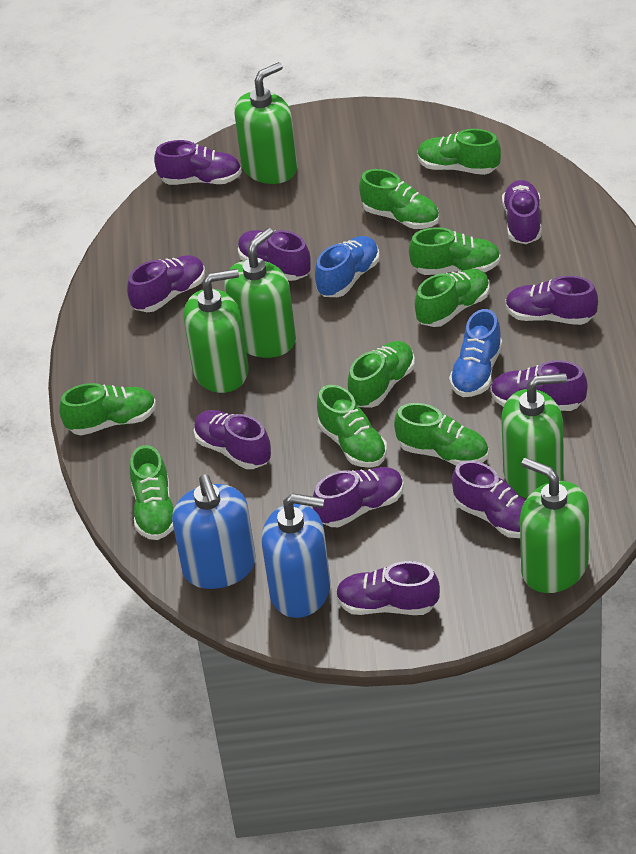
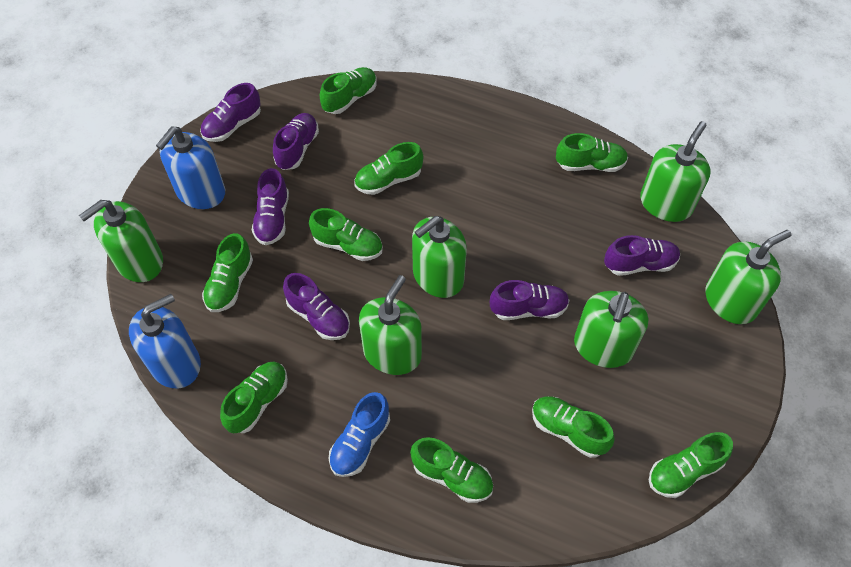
blue shoe: 2 -> 1
green soap dispenser: 5 -> 6
purple shoe: 10 -> 6

